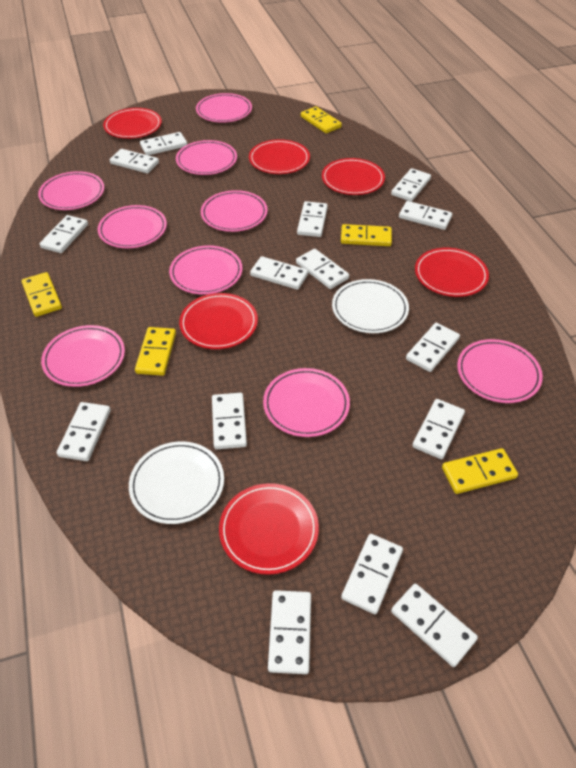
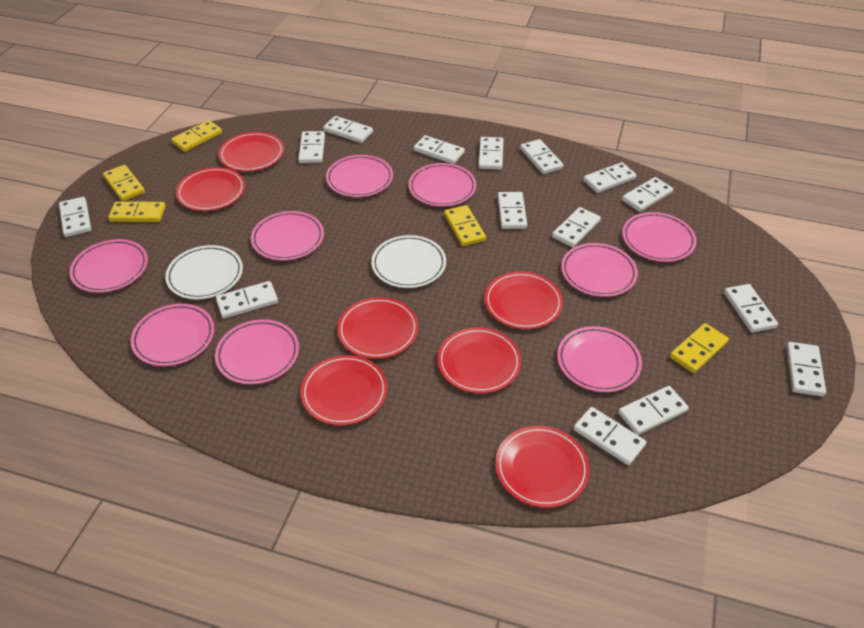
red plate: 6 -> 7

